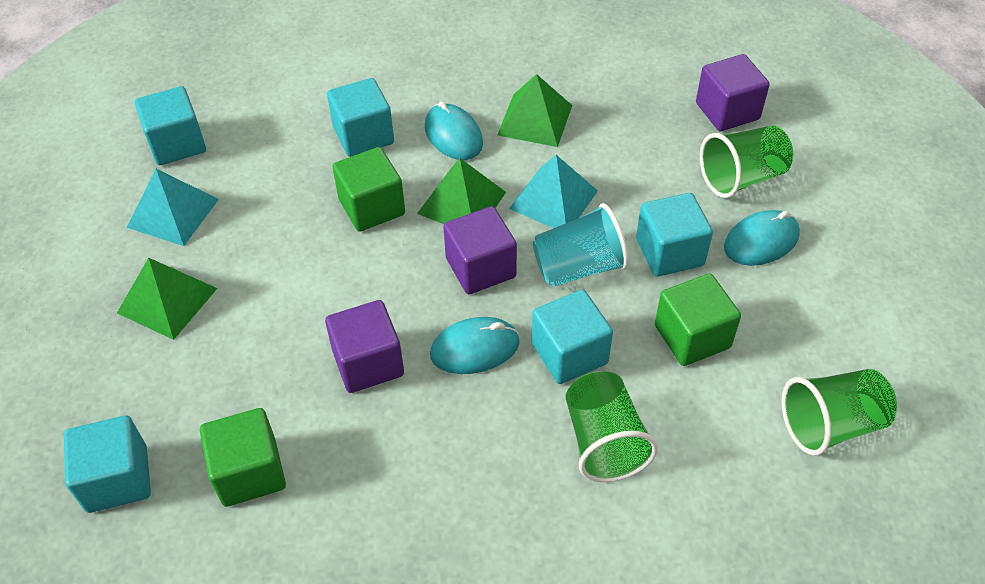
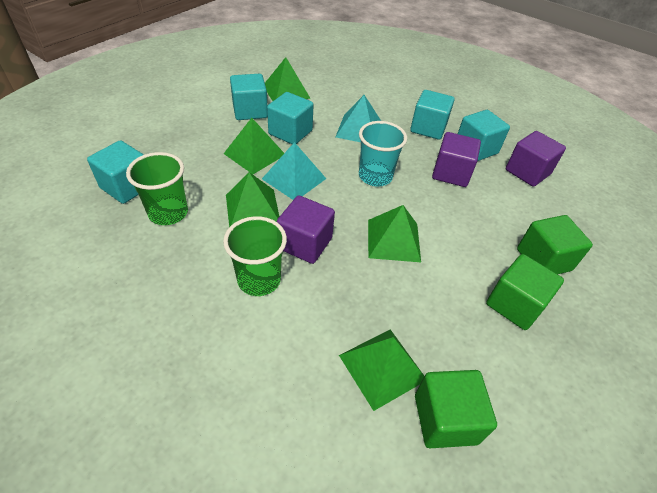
green cup: 3 -> 2
green pyramid: 3 -> 5
turquoise mouse: 3 -> 0

